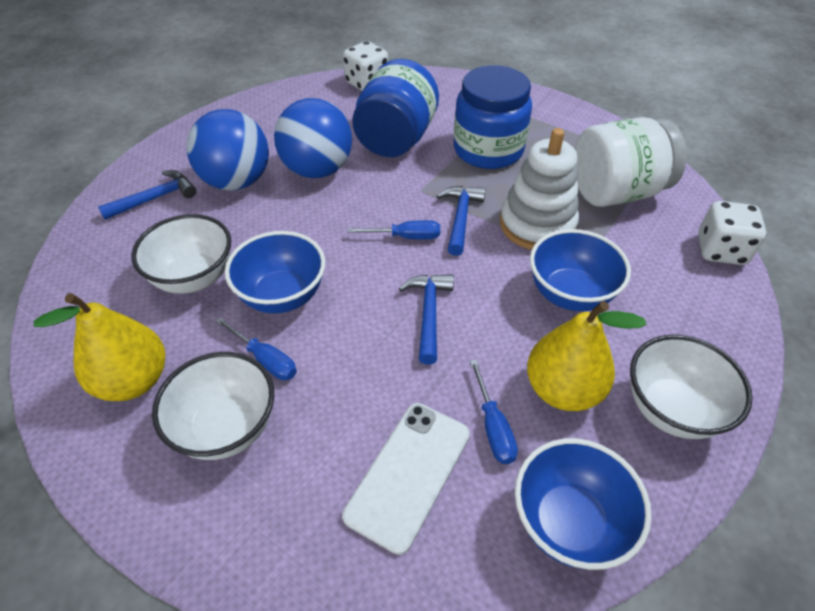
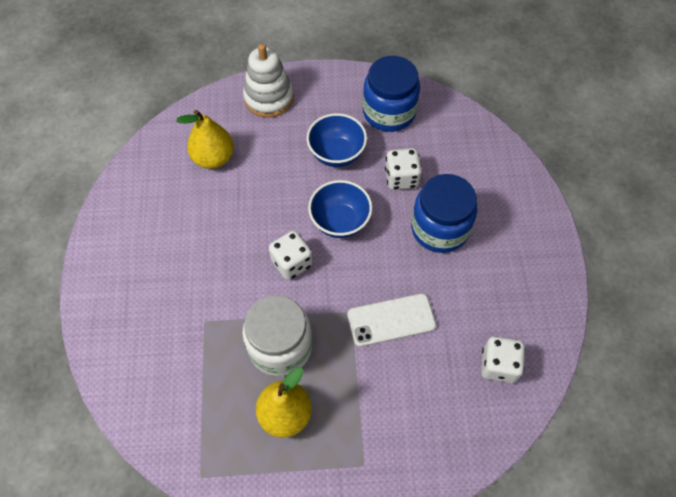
blue ball: 2 -> 0
blue bowl: 3 -> 2
blue hammer: 3 -> 0
blue screwdriver: 3 -> 0
white bowl: 3 -> 0
white dice: 2 -> 3

